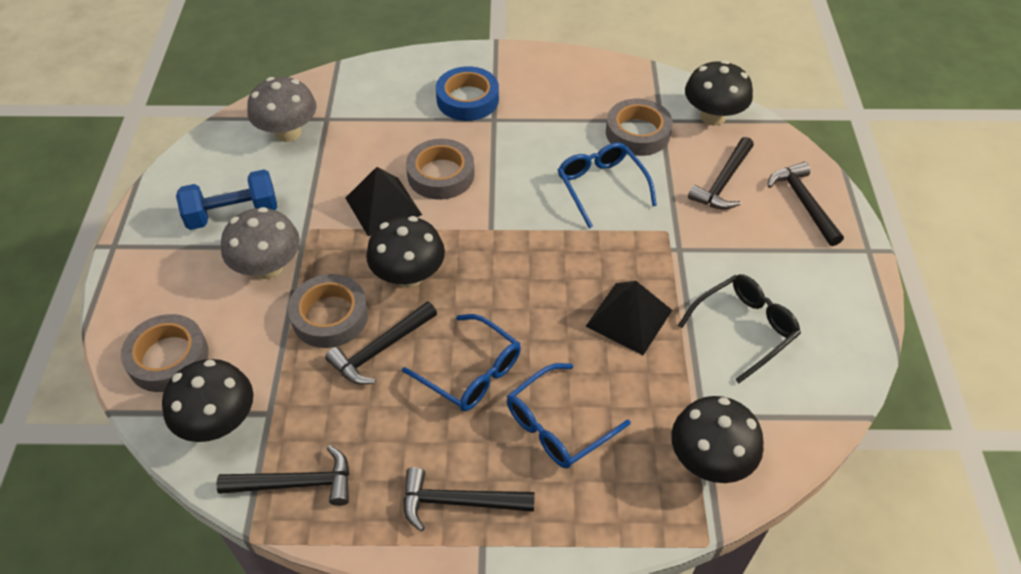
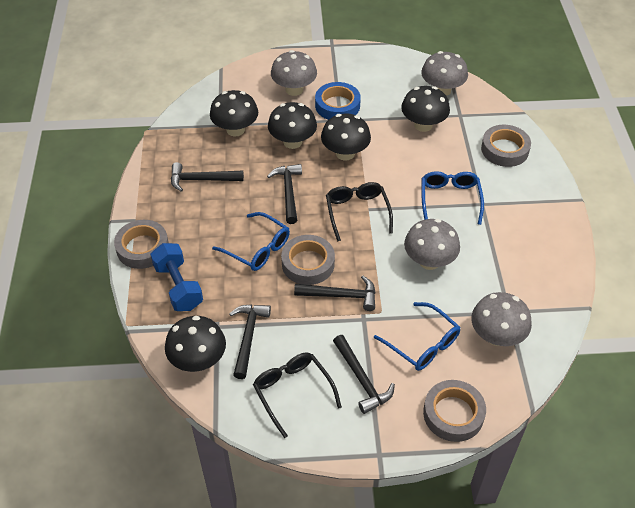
black glasses: 1 -> 2
black mushroom: 4 -> 5
black pyramid: 2 -> 0
grey mushroom: 2 -> 4

